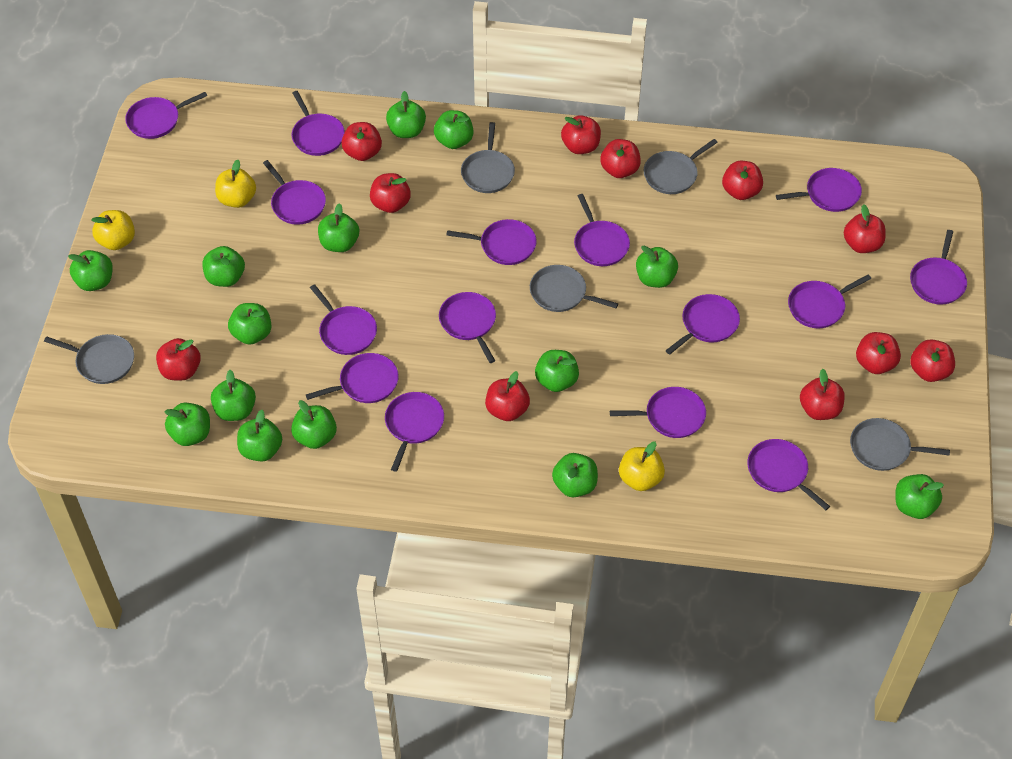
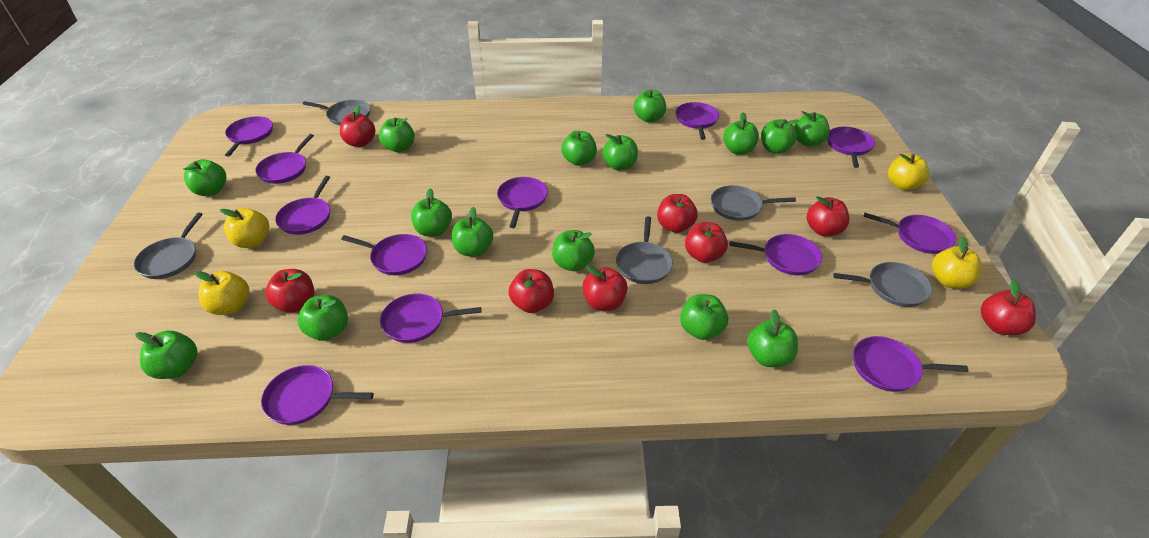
green apple: 14 -> 15
purple pan: 15 -> 12
red apple: 11 -> 8
yellow apple: 3 -> 4

